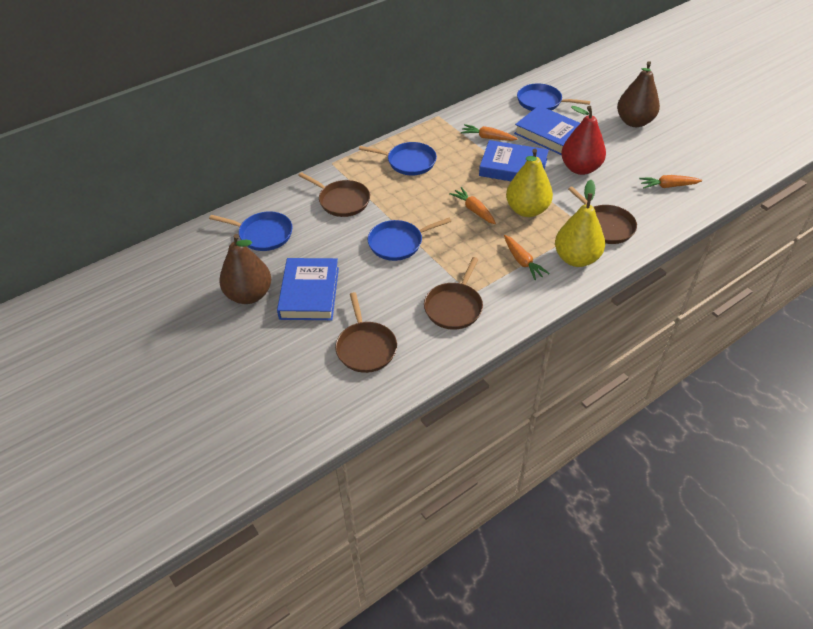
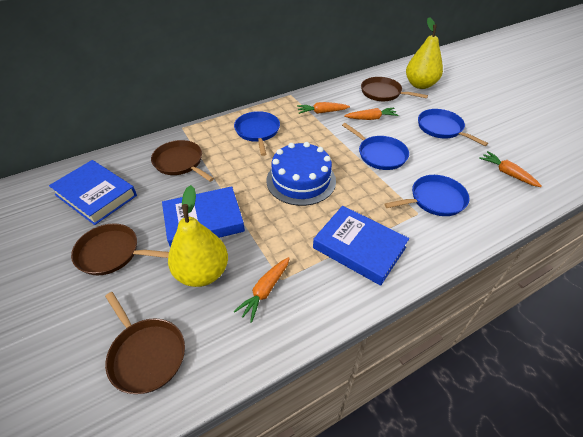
blue cake: 0 -> 1
brown pear: 2 -> 0
red pear: 1 -> 0

